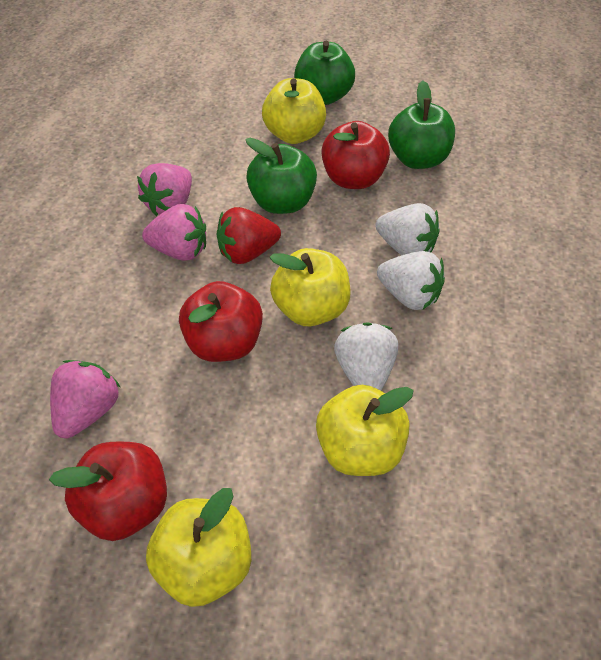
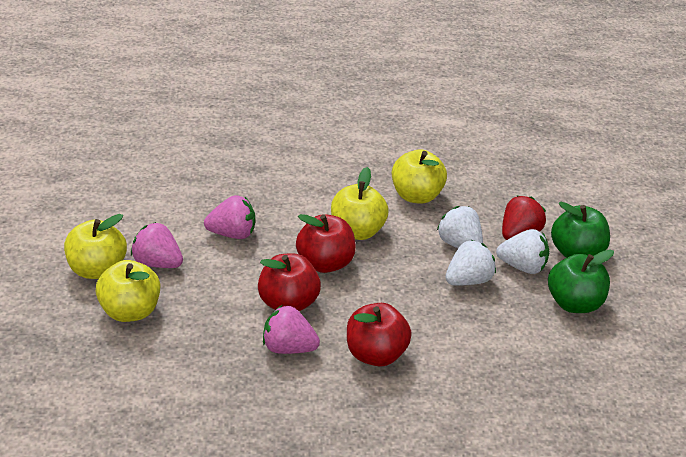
green apple: 3 -> 2

